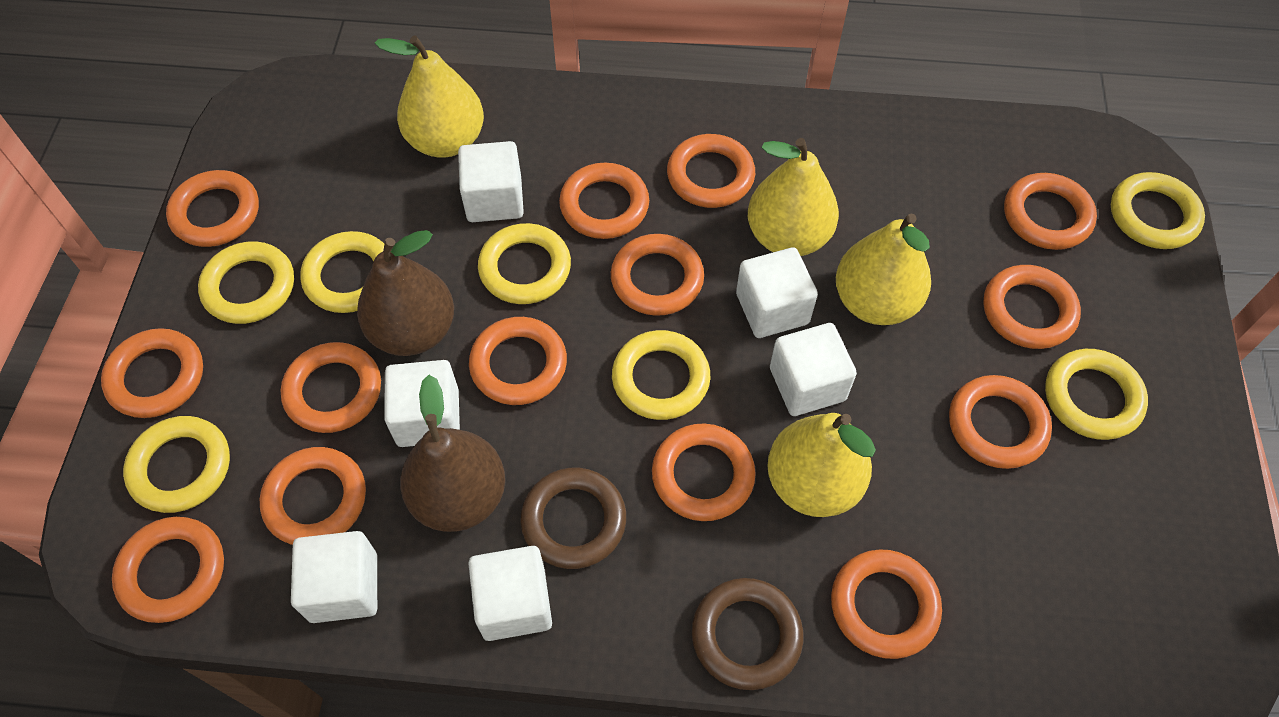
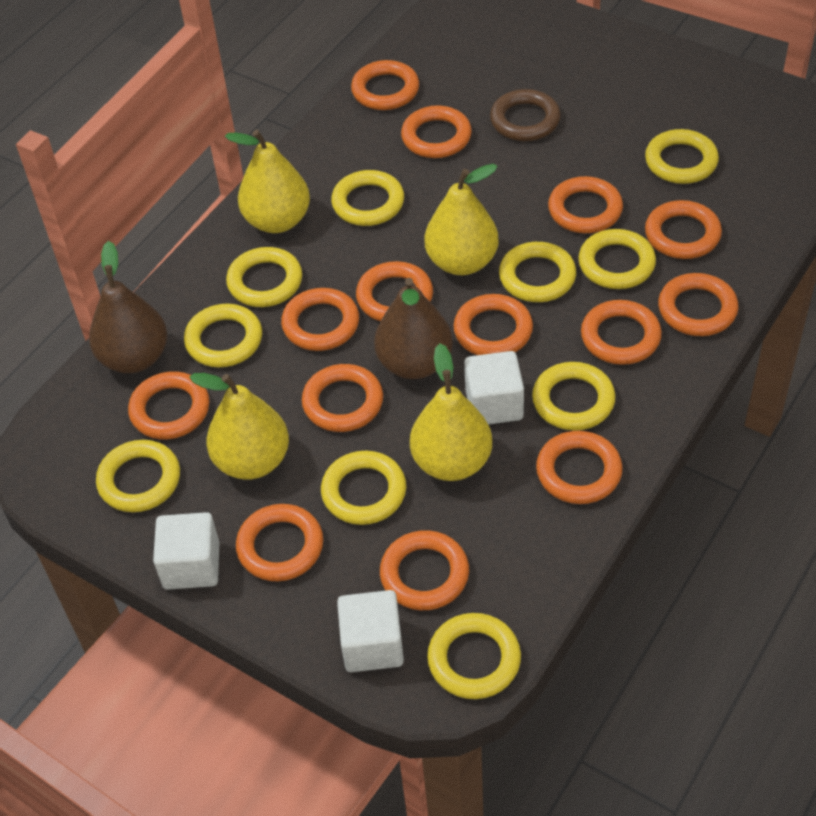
brown ring: 2 -> 1
white cube: 6 -> 3
yellow ring: 7 -> 10

